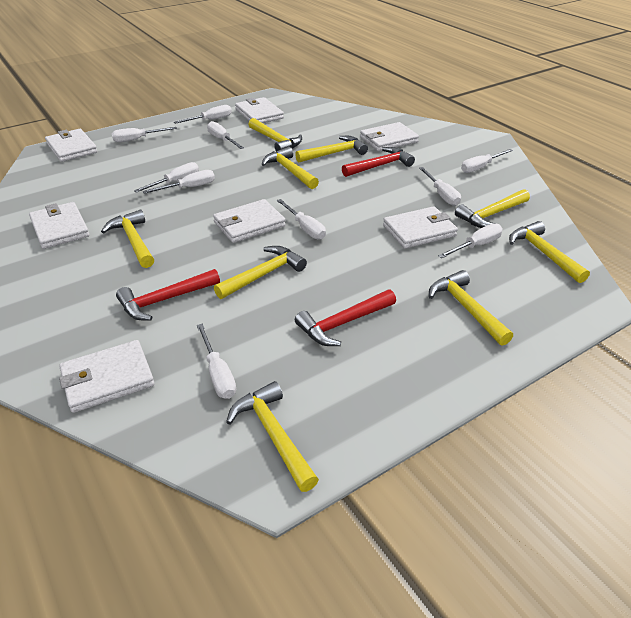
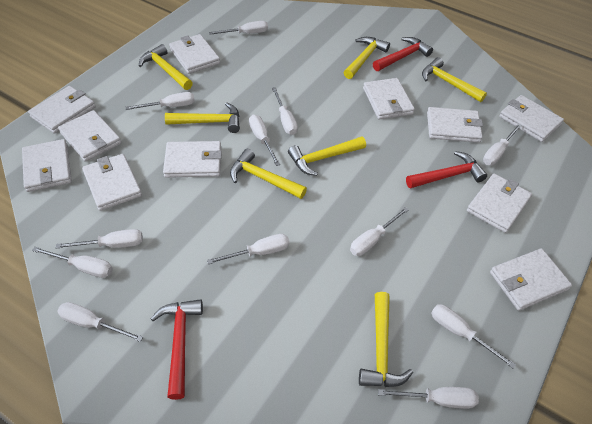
white screwdriver: 10 -> 12
white wallet: 7 -> 11
yellow hammer: 9 -> 7

